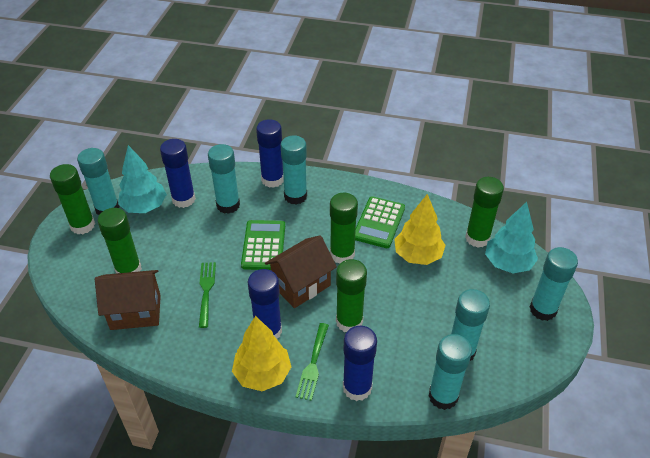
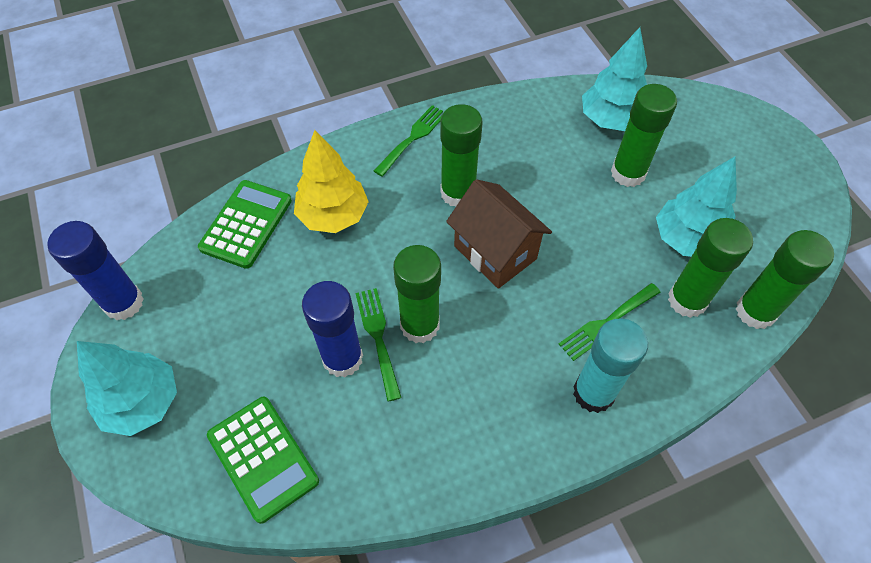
blue glue stick: 4 -> 2
brown house: 2 -> 1
green fork: 2 -> 3
turquoise glue stick: 6 -> 1
turquoise tree: 2 -> 3
yellow tree: 2 -> 1

